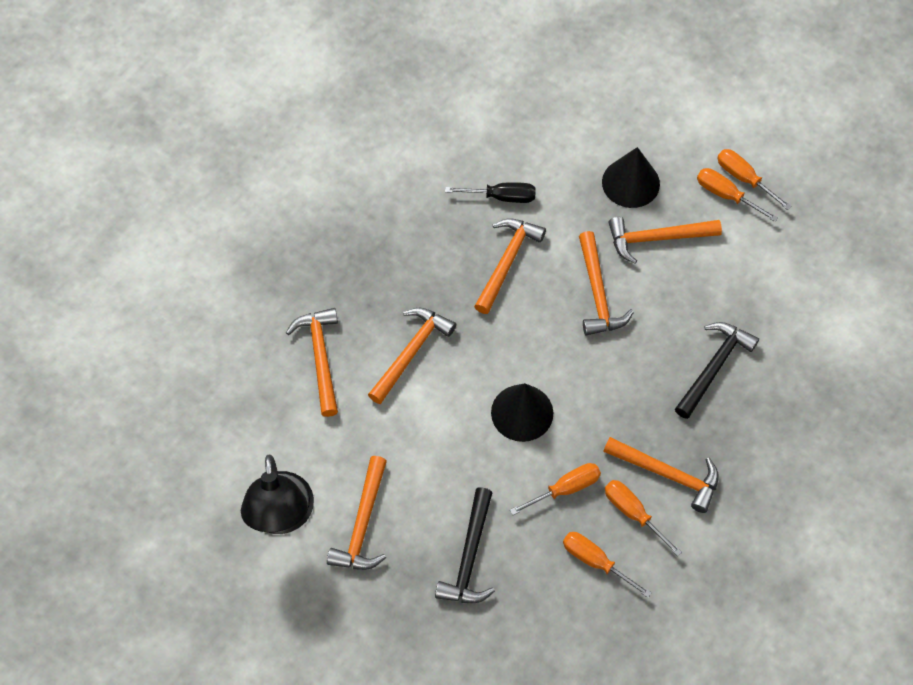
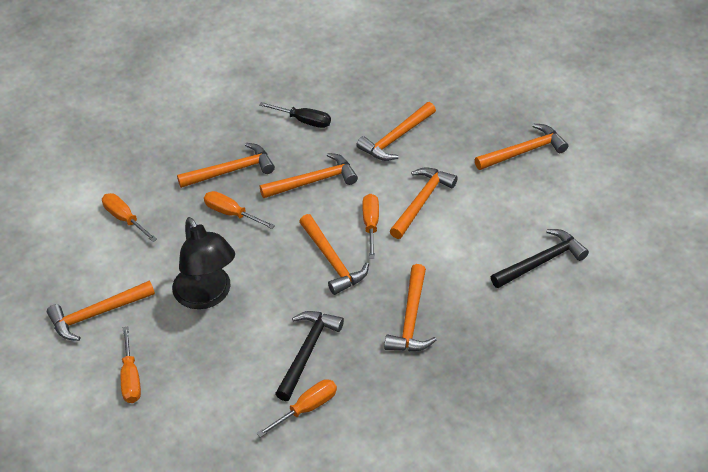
black cone: 2 -> 0
orange hammer: 7 -> 8

